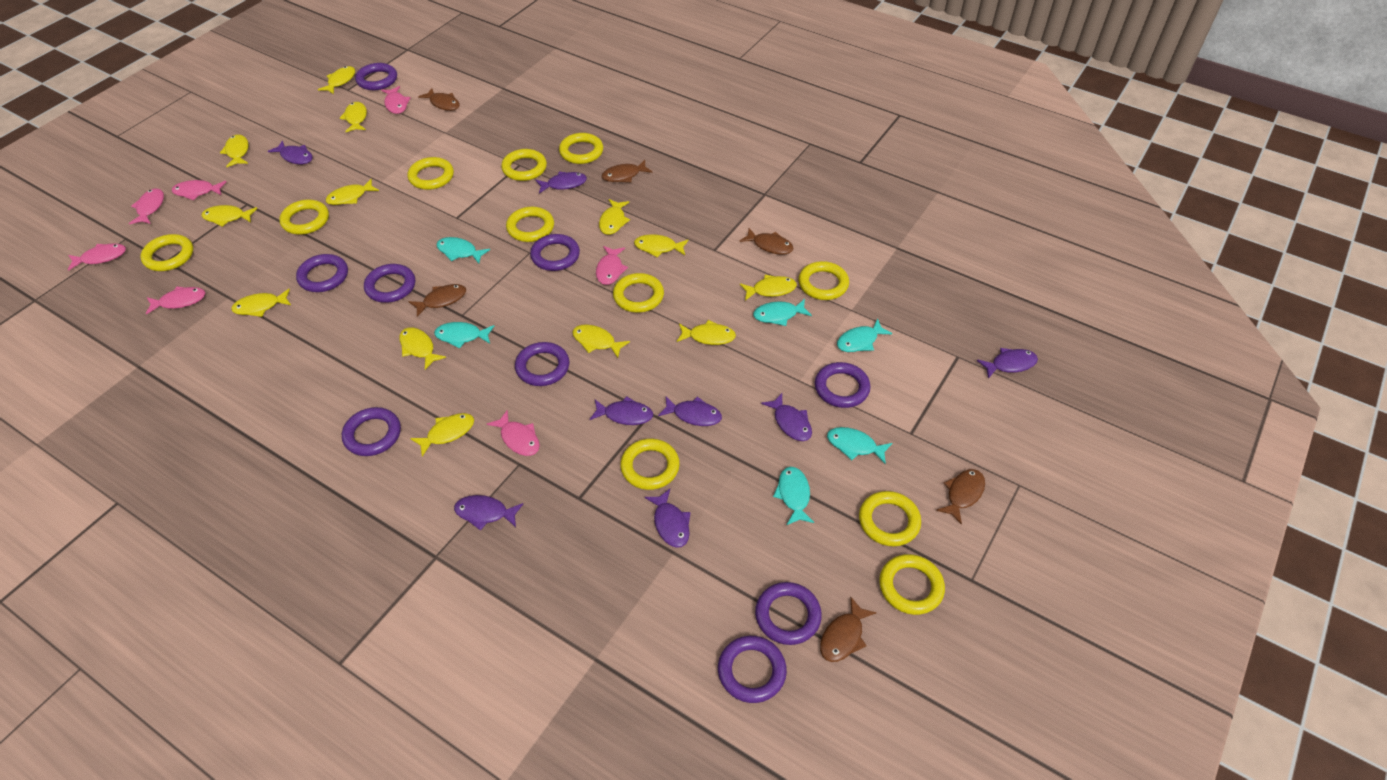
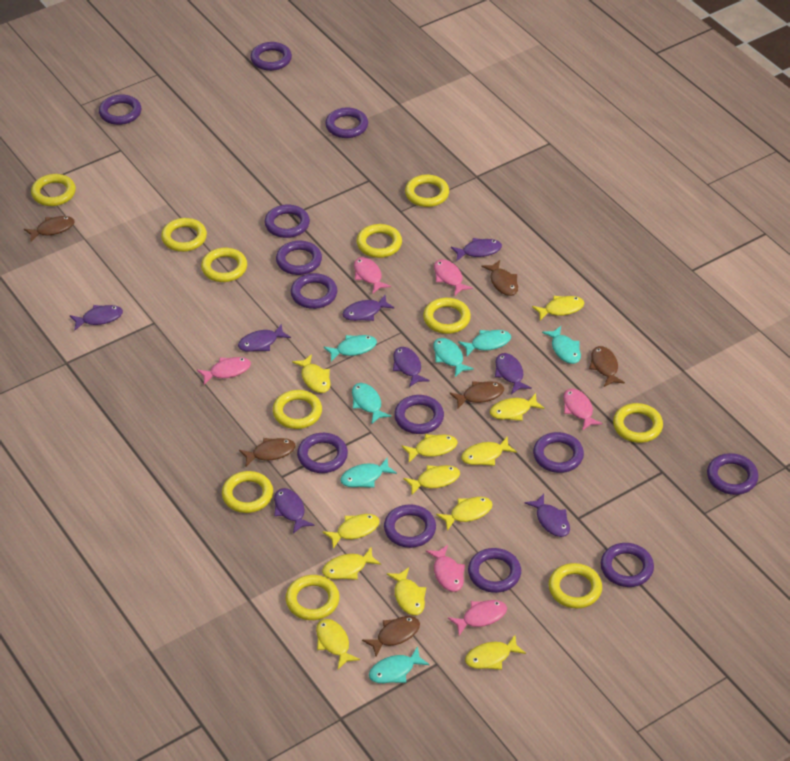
pink fish: 7 -> 6
purple ring: 9 -> 13
turquoise fish: 6 -> 7
yellow fish: 13 -> 12

